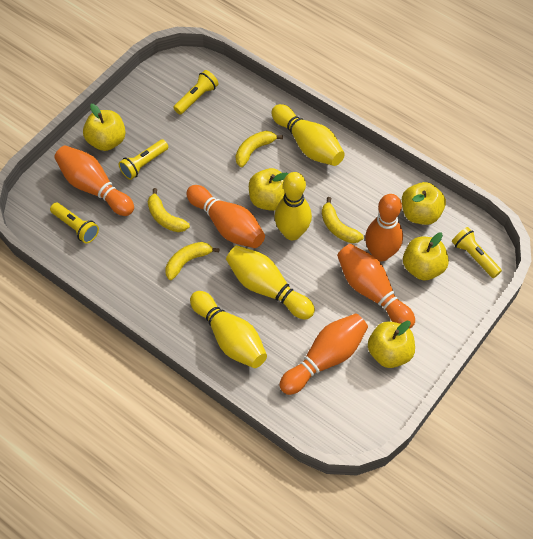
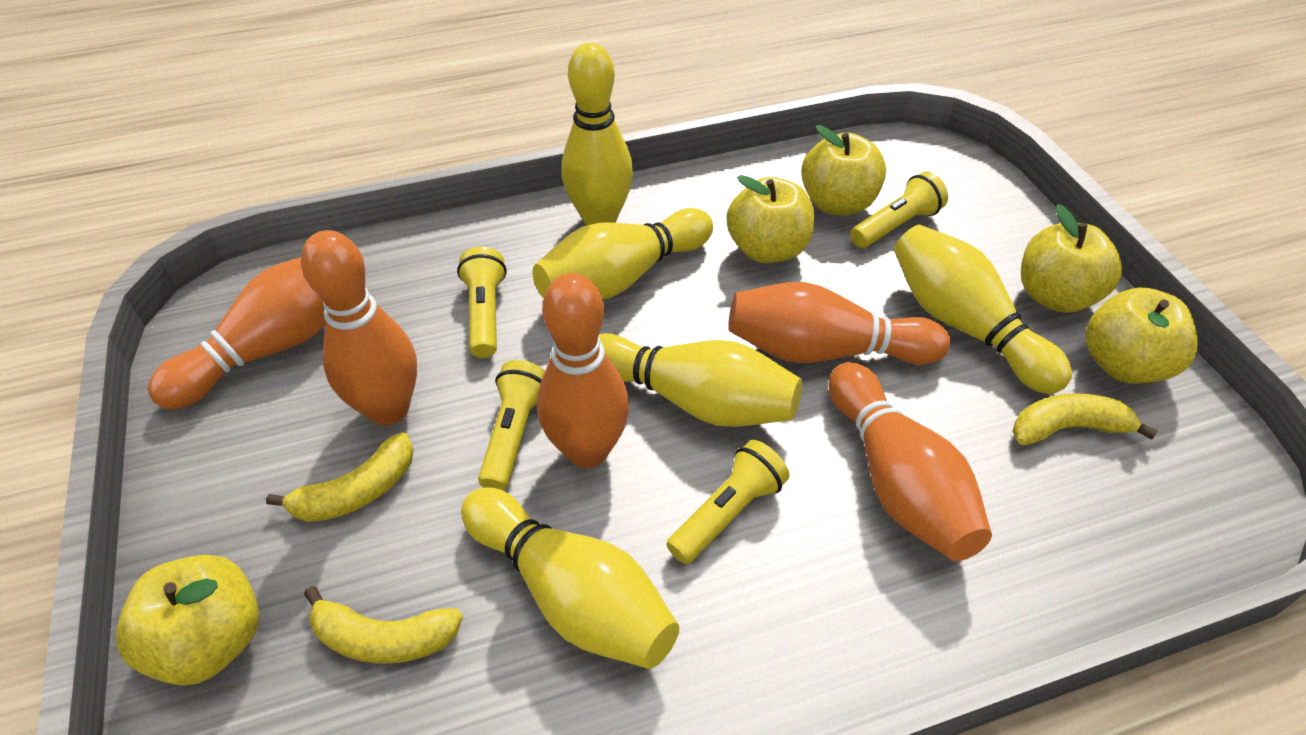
yellow banana: 4 -> 3
yellow bowling pin: 4 -> 5

